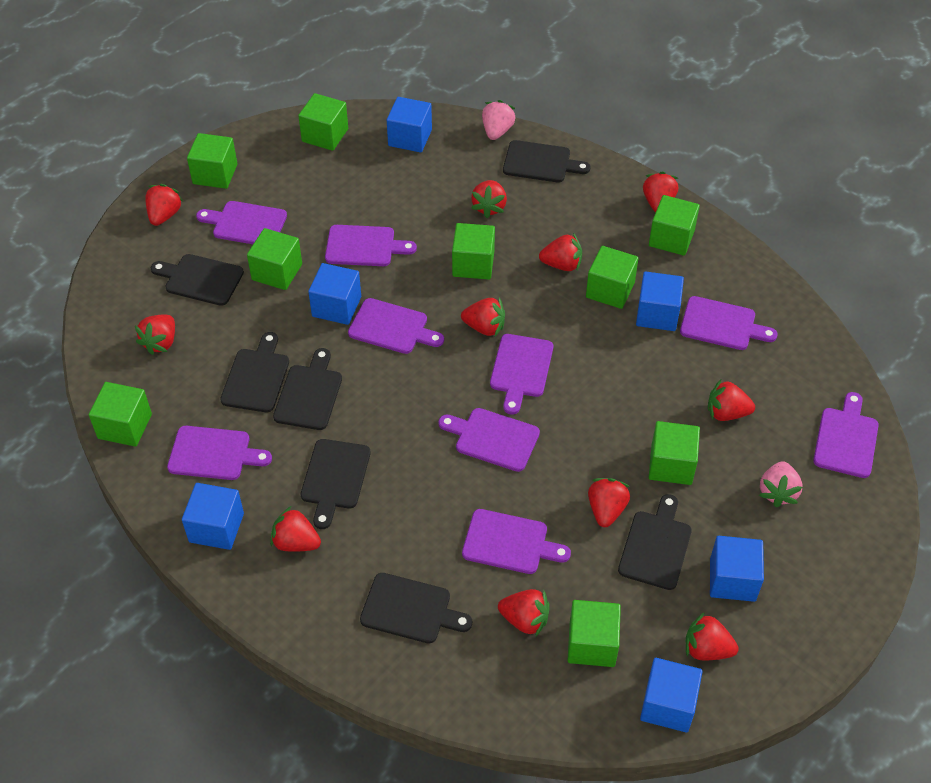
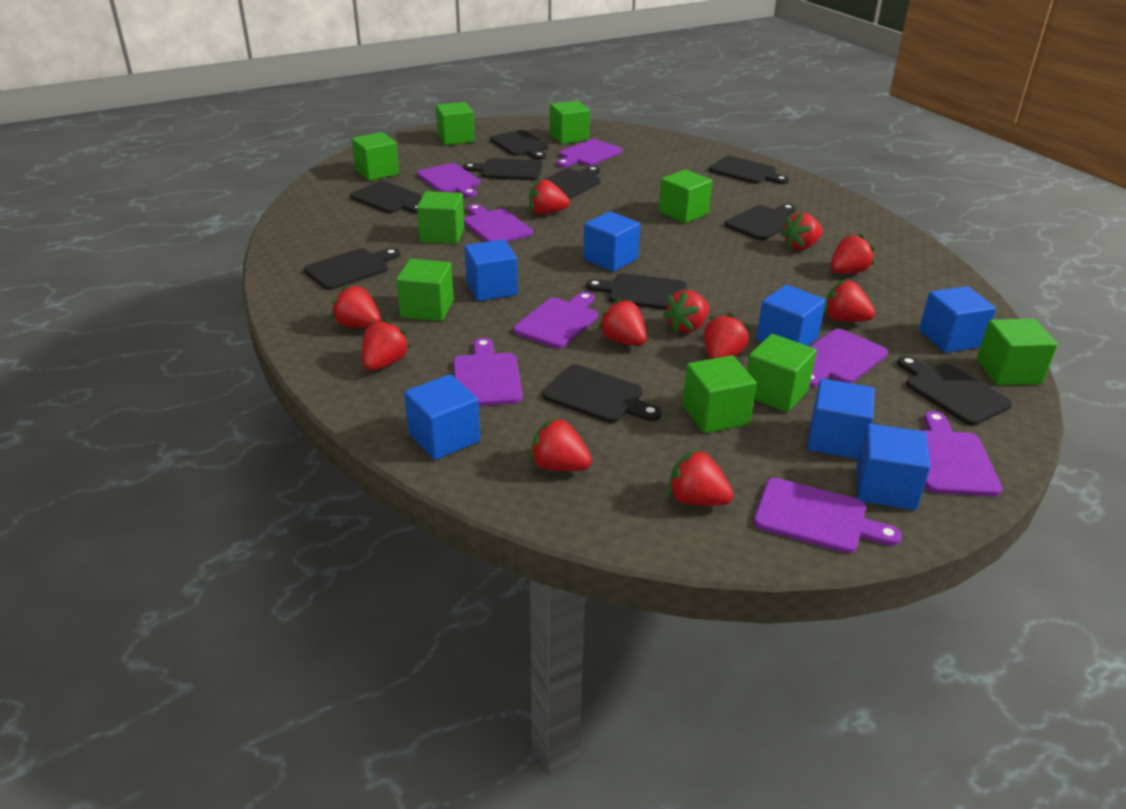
black cutting board: 7 -> 10
blue cube: 6 -> 7
pink strawberry: 2 -> 0
purple cutting board: 9 -> 8

